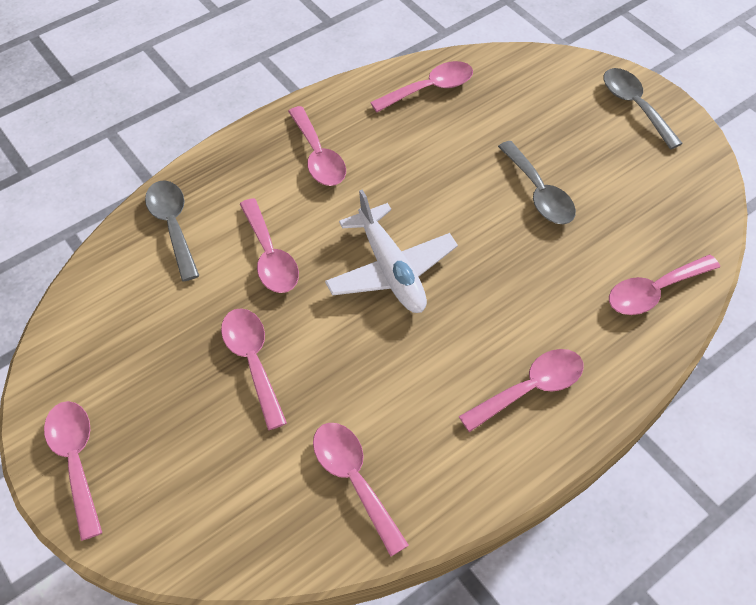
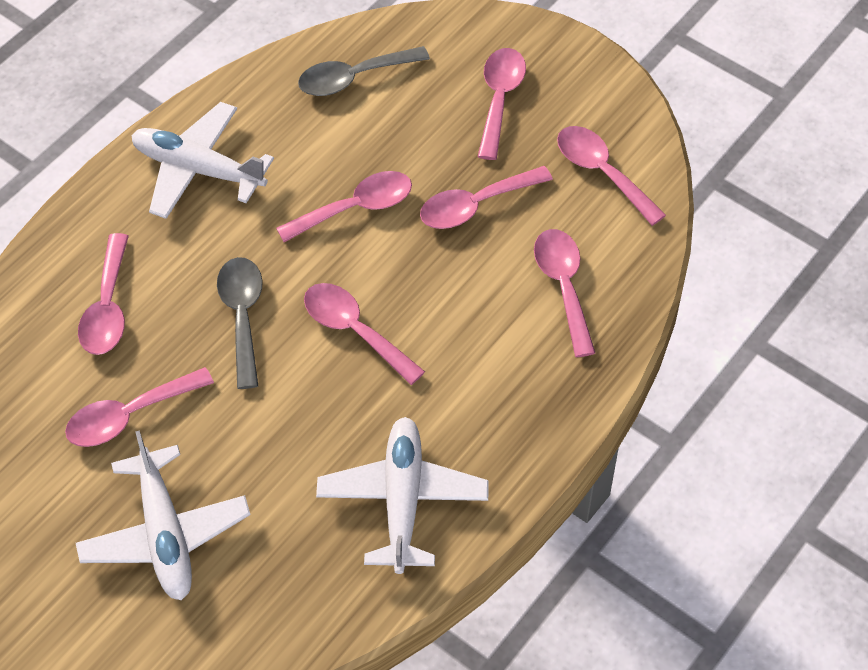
grey spoon: 3 -> 2
white plane: 1 -> 3

